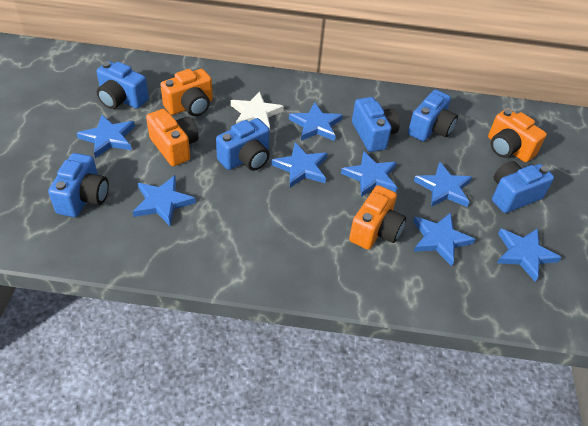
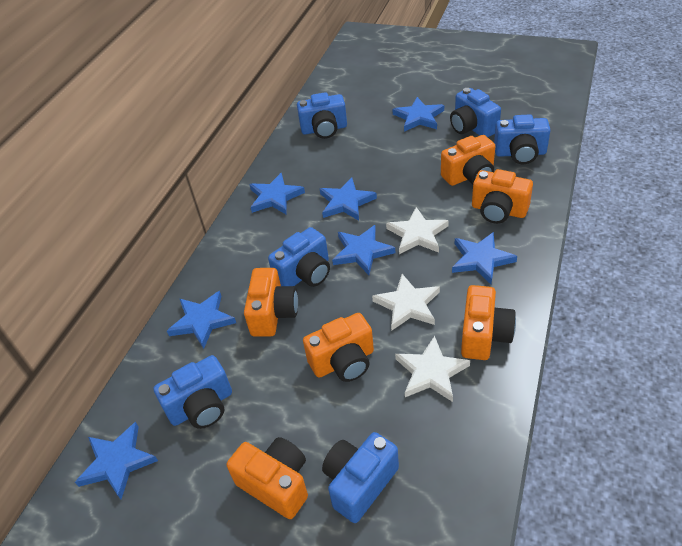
blue star: 8 -> 7
orange camera: 4 -> 6
white star: 1 -> 3

